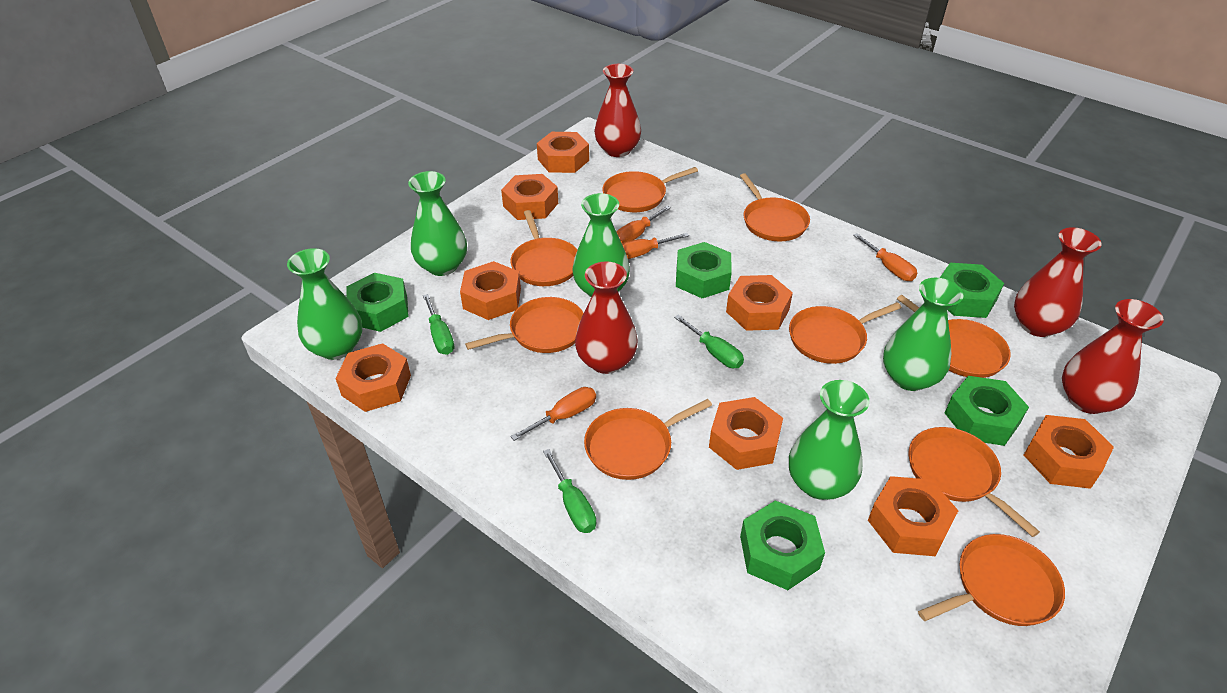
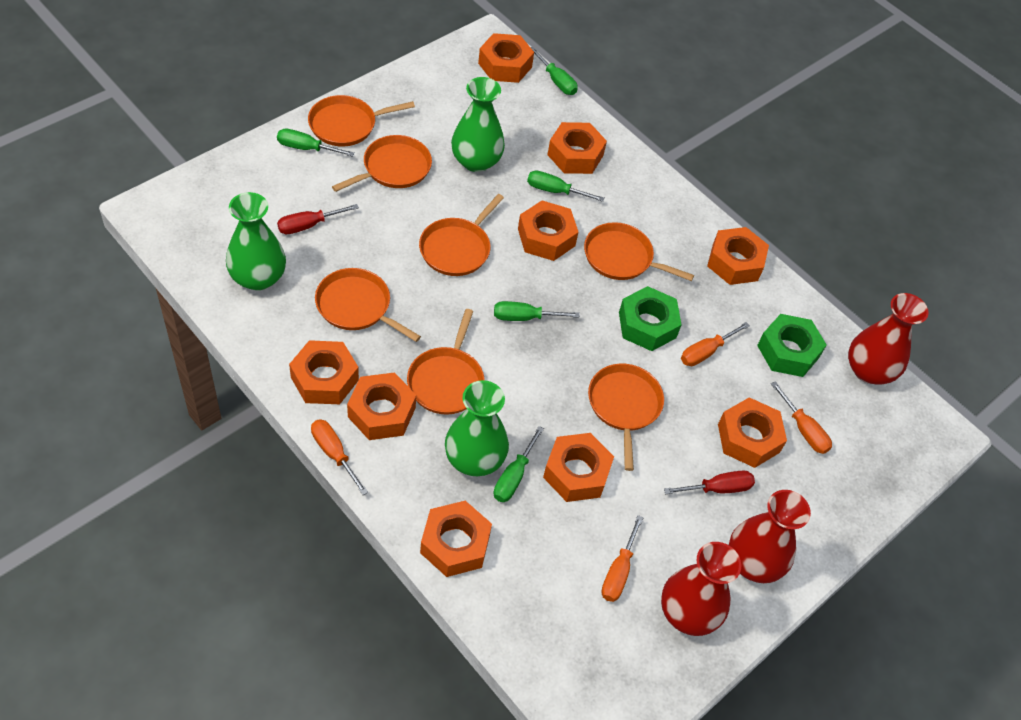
green nut: 5 -> 2
green screwdriver: 3 -> 5
green vase: 5 -> 3
orange nut: 8 -> 9
orange pan: 9 -> 7
red screwdriver: 0 -> 2
red vase: 4 -> 3

